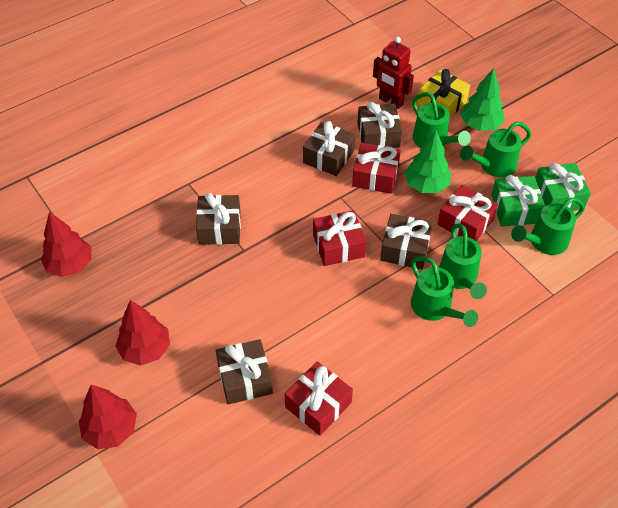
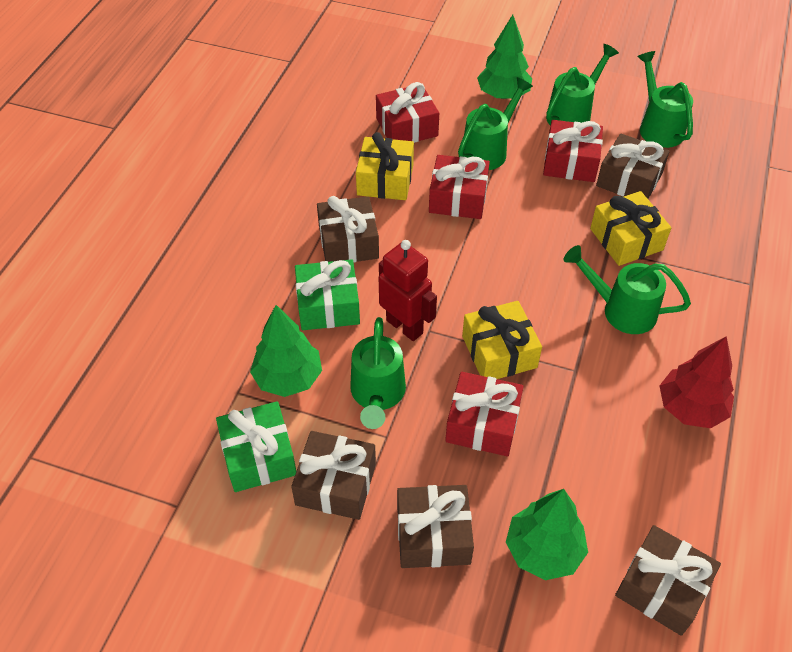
green tree: 2 -> 3
red tree: 3 -> 1
yellow gift: 1 -> 3

